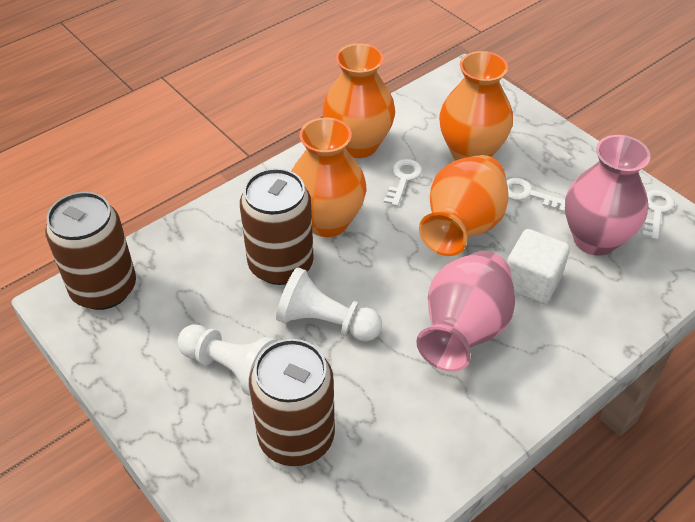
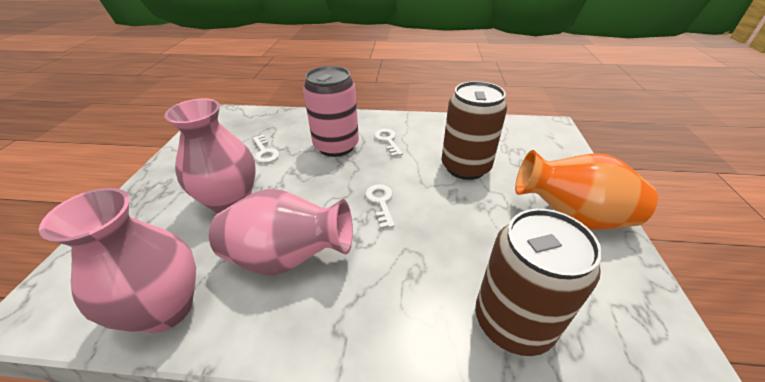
brown can: 3 -> 2
orange vase: 4 -> 1
pink can: 0 -> 1
pink vase: 2 -> 3
white cube: 1 -> 0
white pawn: 2 -> 0

